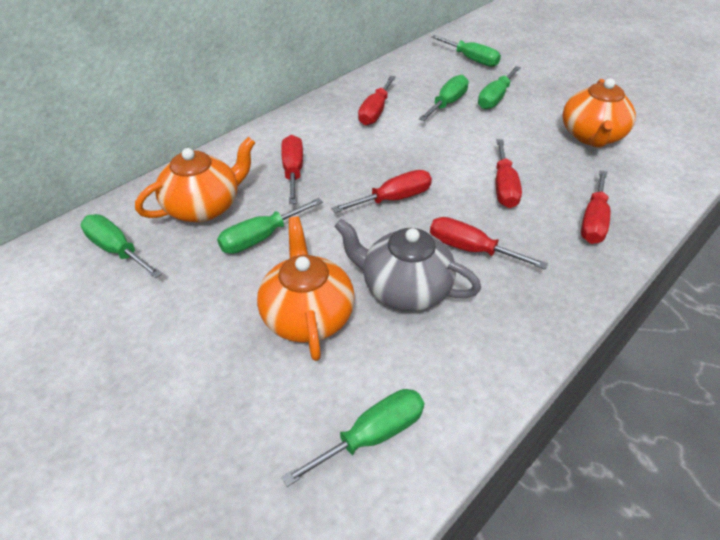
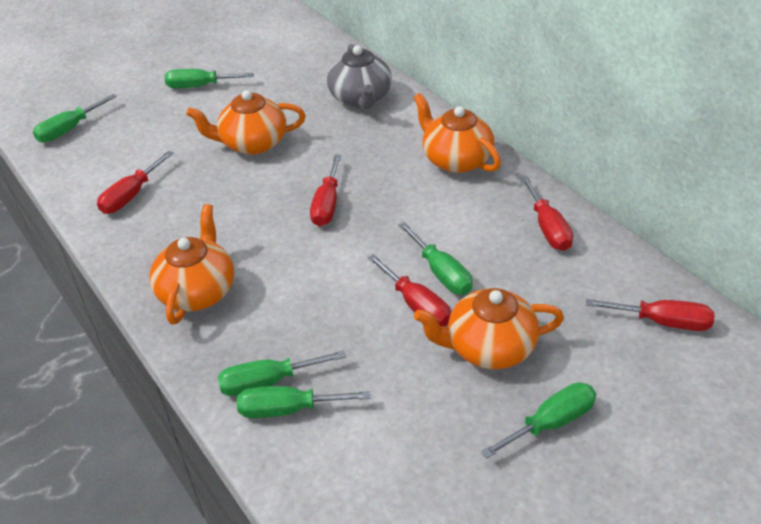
orange teapot: 3 -> 4
red screwdriver: 6 -> 5

